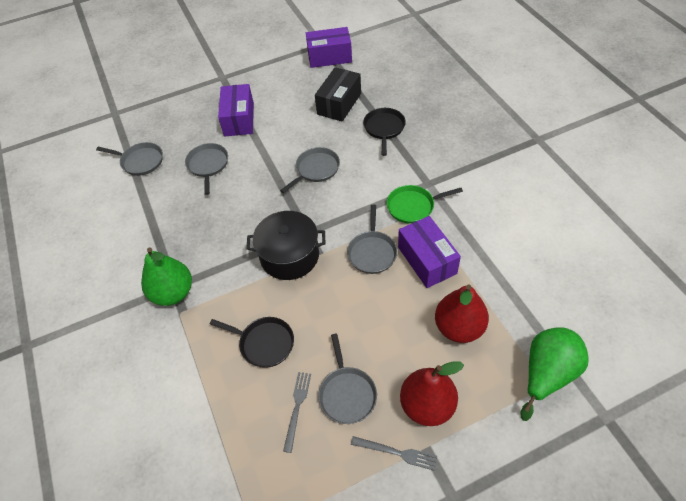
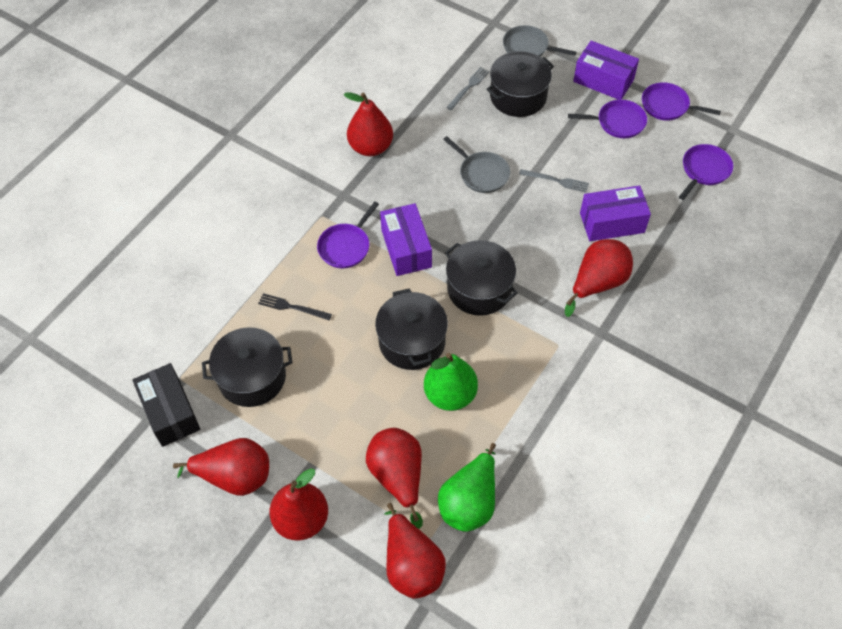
black fork: 0 -> 1
black pan: 2 -> 0
black pot: 1 -> 4
green pan: 1 -> 0
grey pan: 5 -> 2
purple pan: 0 -> 4
red pear: 2 -> 6

